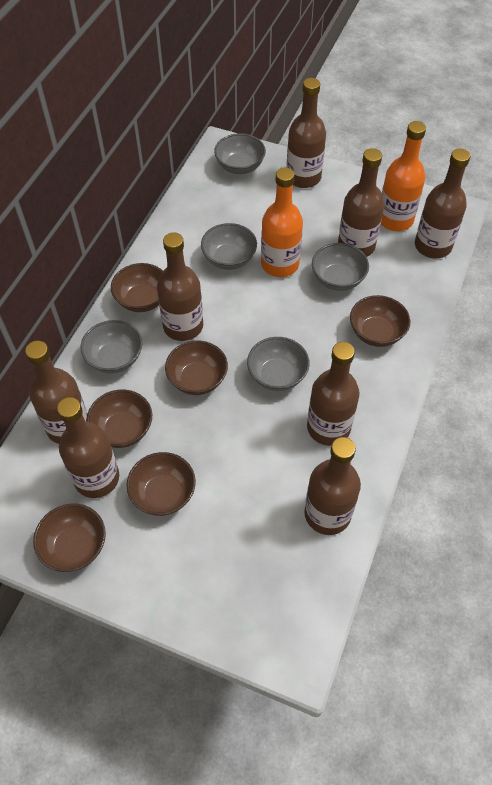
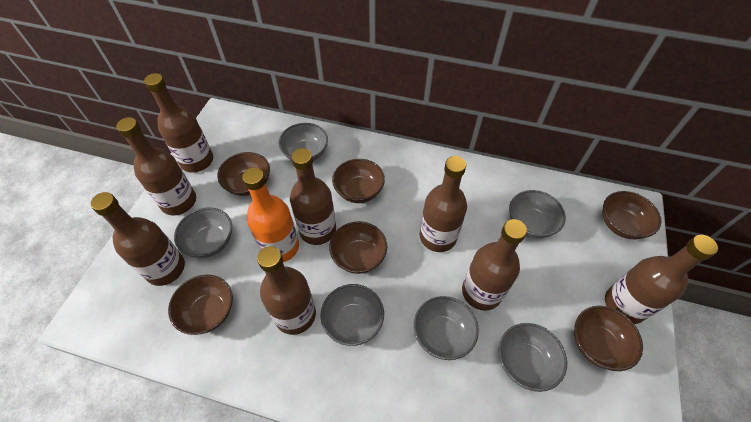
grey bowl: 5 -> 6
orange bottle: 2 -> 1

